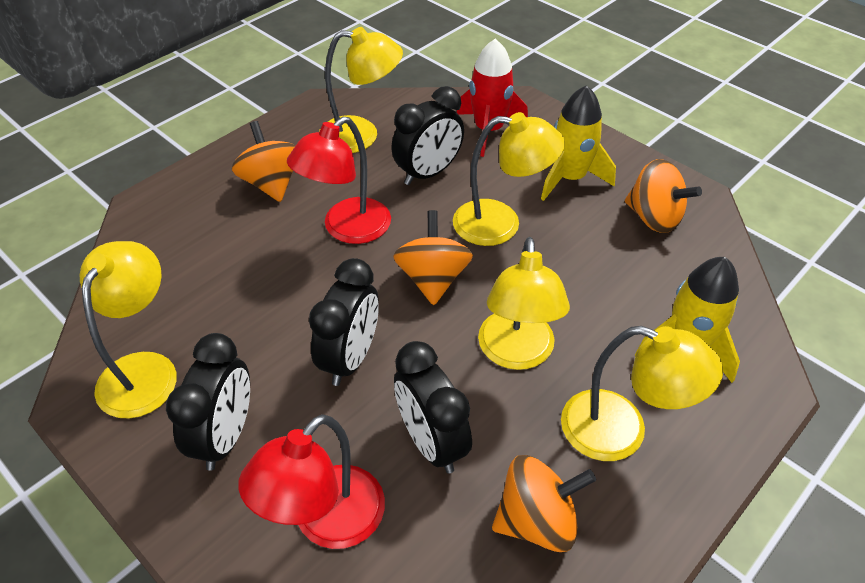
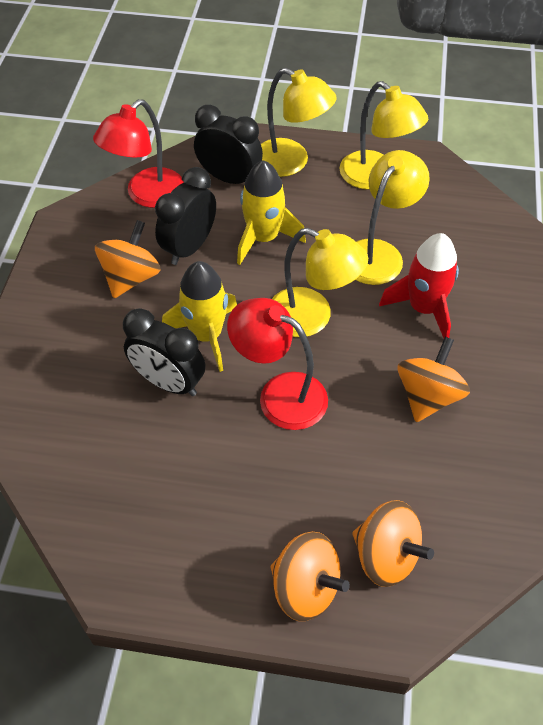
black clock: 4 -> 3
yellow lamp: 5 -> 4

